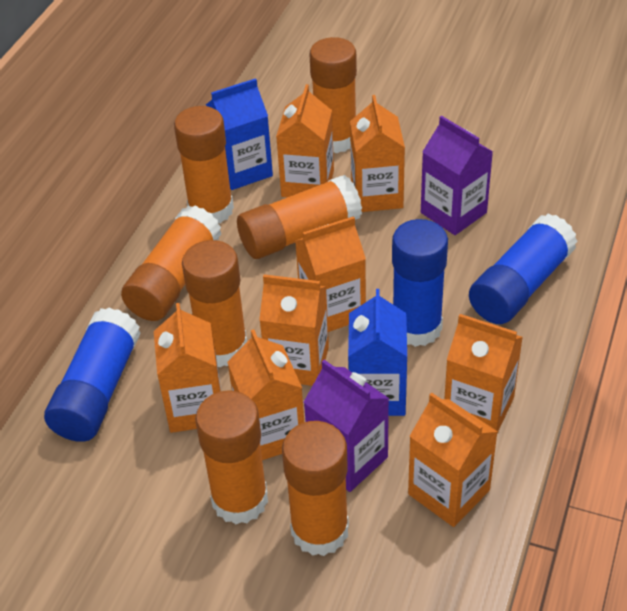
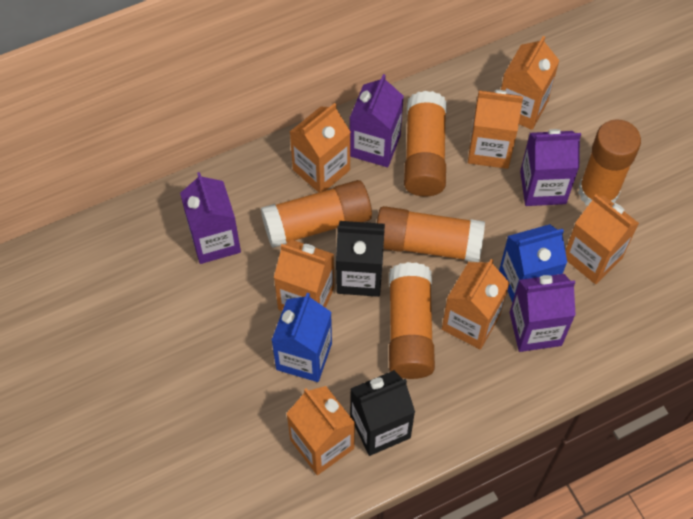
black carton: 0 -> 2
blue glue stick: 3 -> 0
orange carton: 8 -> 7
orange glue stick: 7 -> 5
purple carton: 2 -> 4

